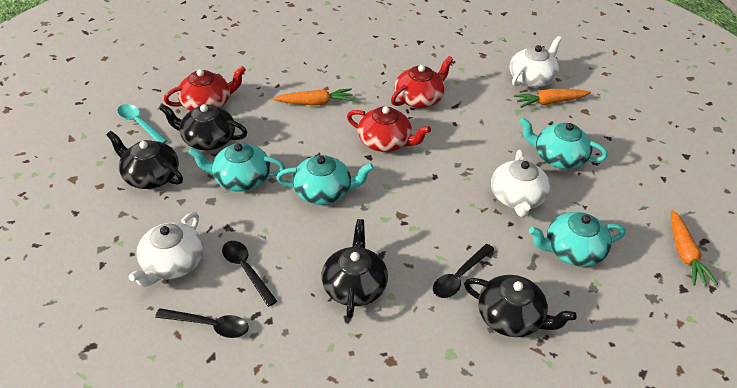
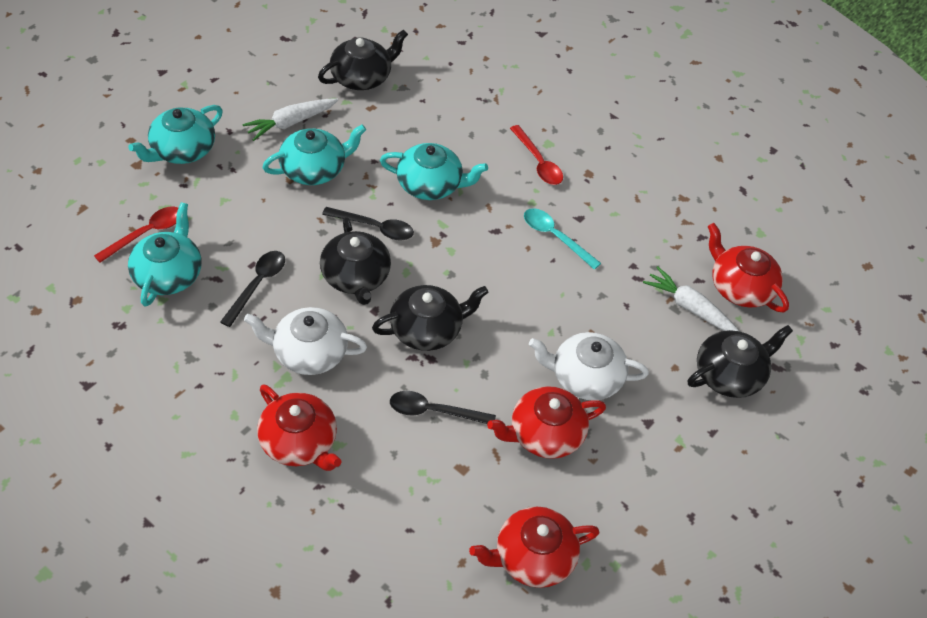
orange carrot: 3 -> 0
red spoon: 0 -> 2
red teapot: 3 -> 4
white carrot: 0 -> 2
white teapot: 3 -> 2

